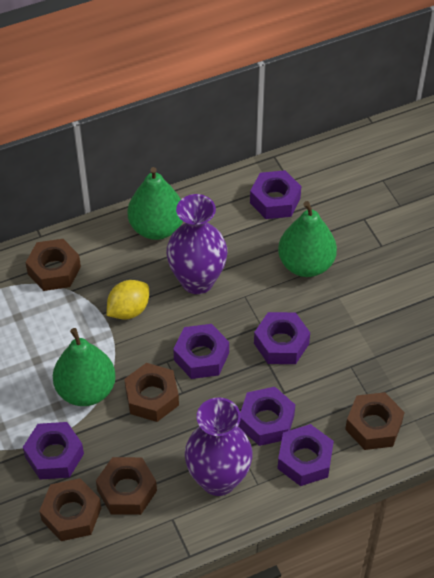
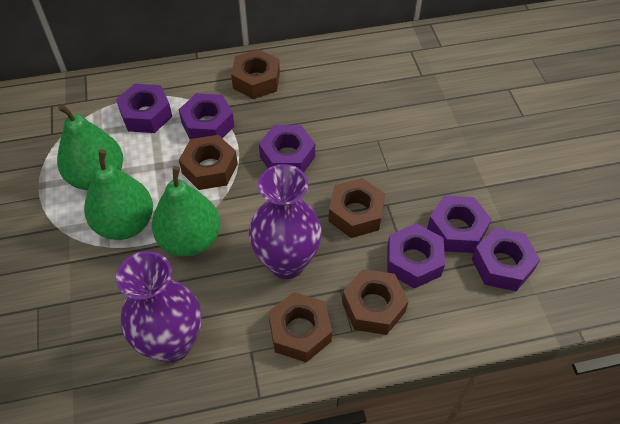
yellow lemon: 1 -> 0

